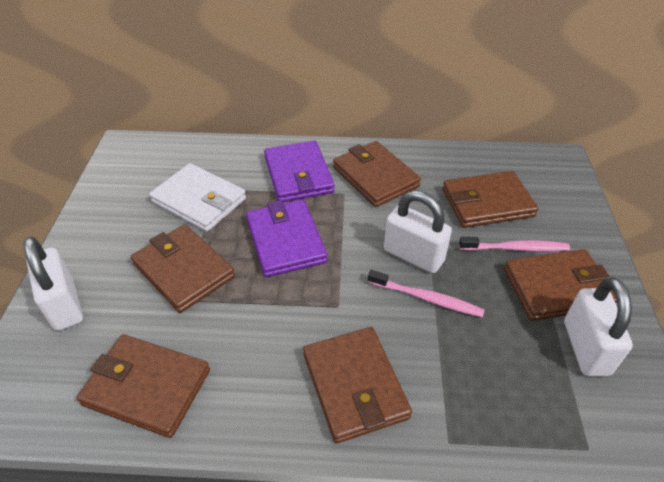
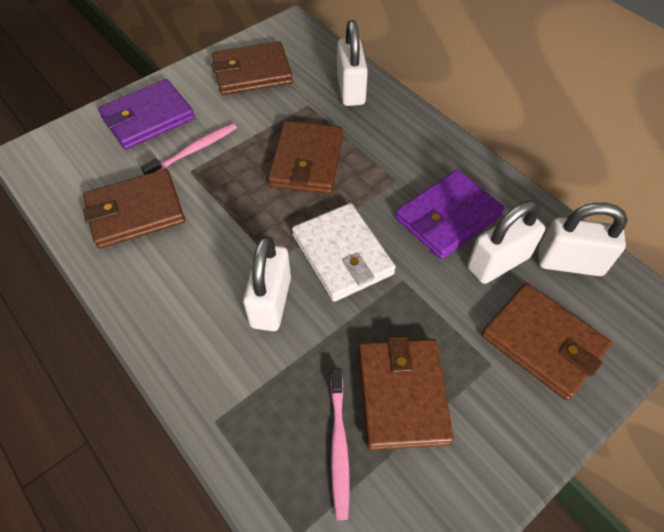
brown wallet: 6 -> 5
white padlock: 3 -> 4

